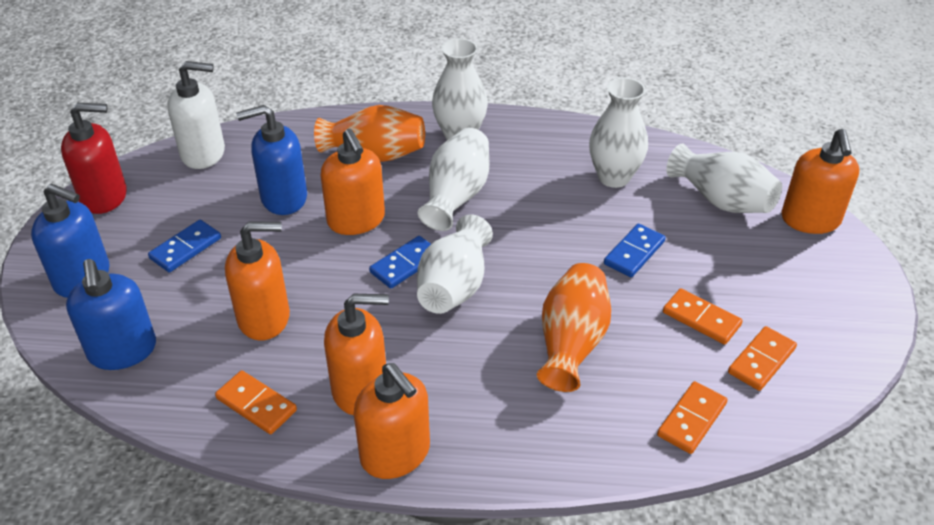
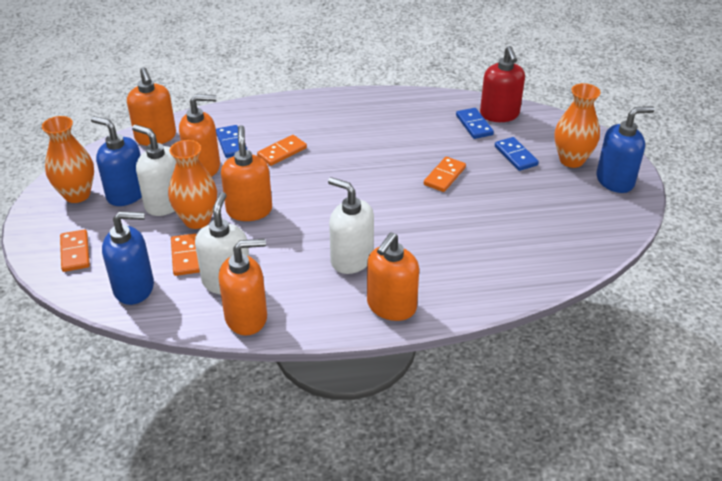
orange vase: 2 -> 3
white soap dispenser: 1 -> 3
white vase: 5 -> 0

